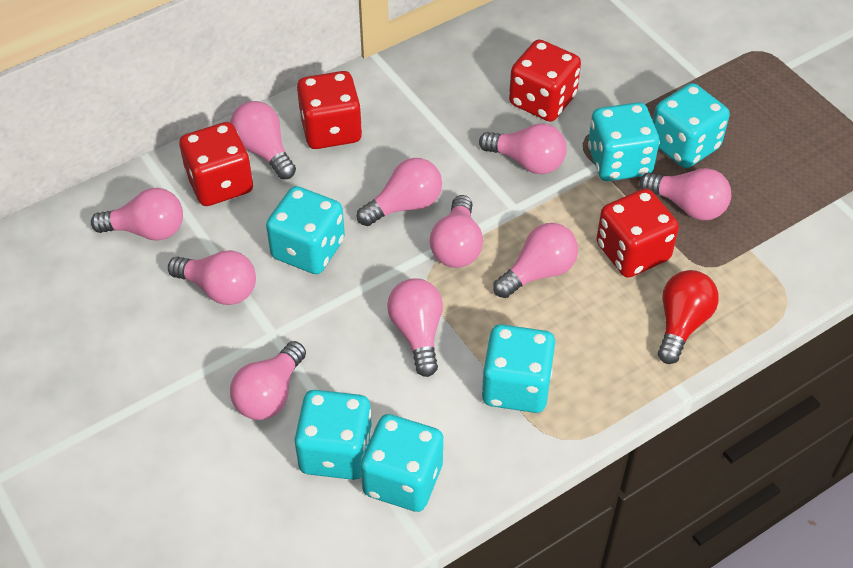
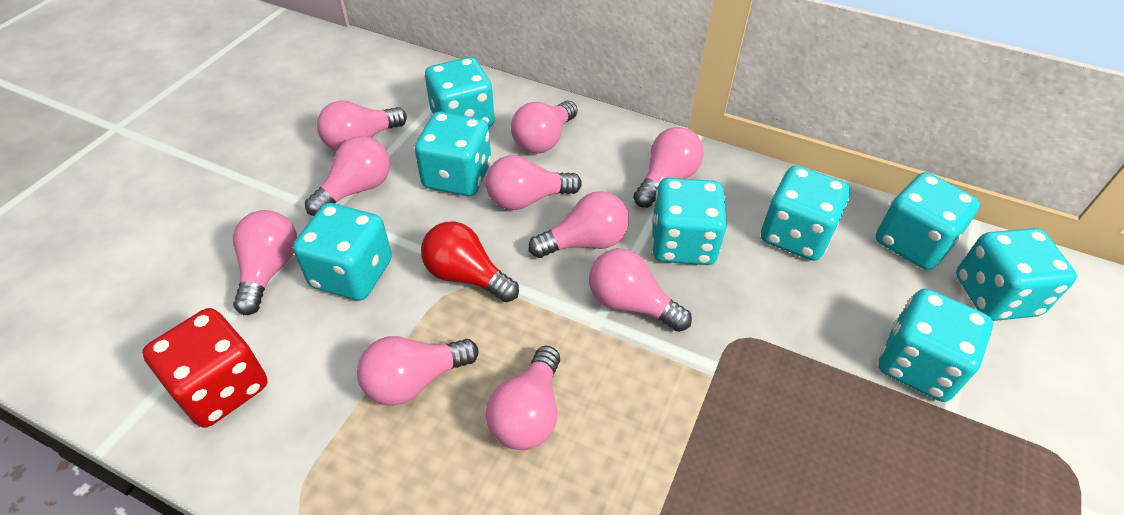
red dice: 4 -> 1
turquoise dice: 6 -> 8

